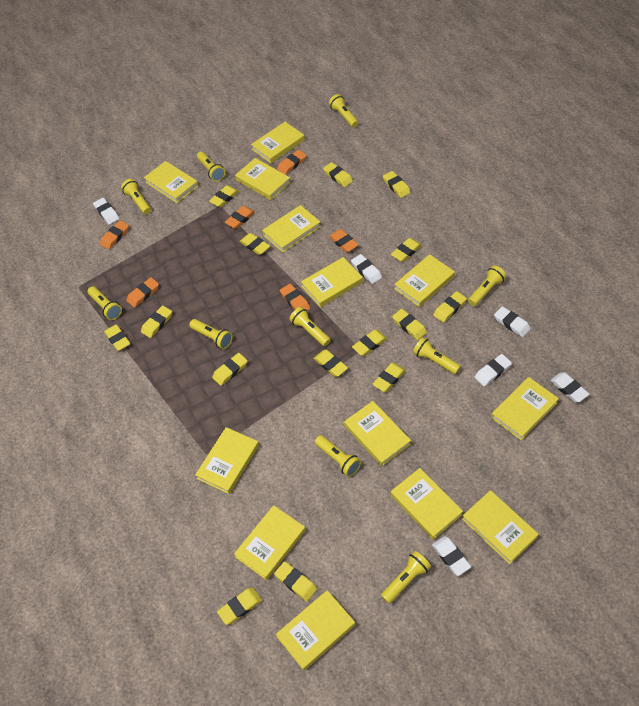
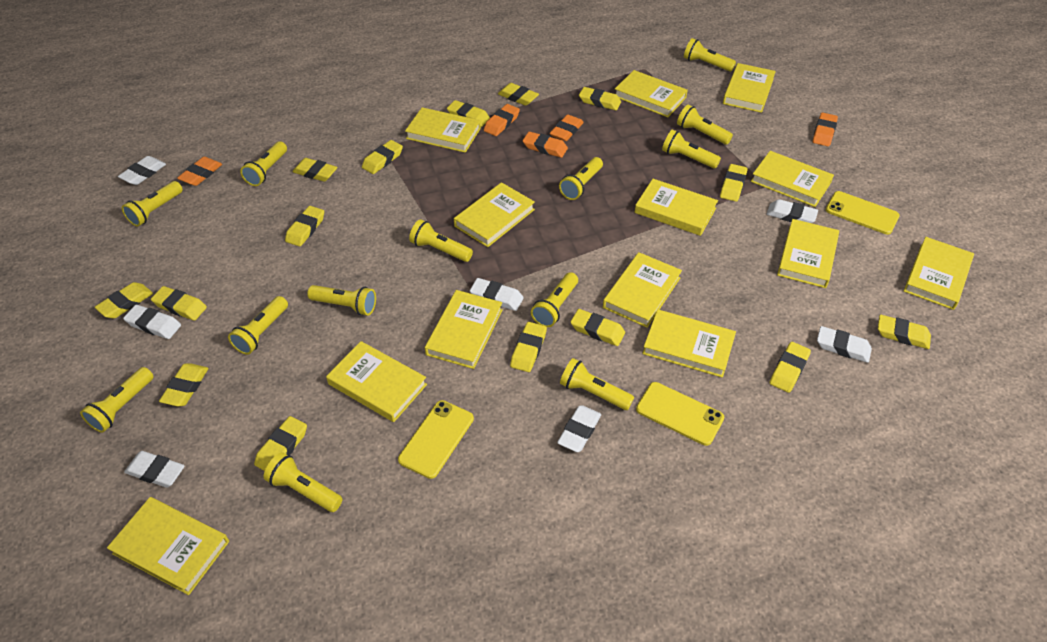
orange eraser: 6 -> 5
white eraser: 6 -> 7
yellow flashlight: 10 -> 13
yellow phone: 0 -> 3

